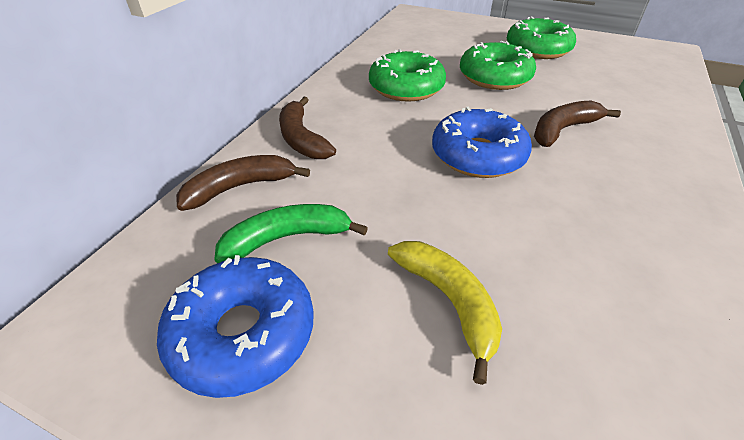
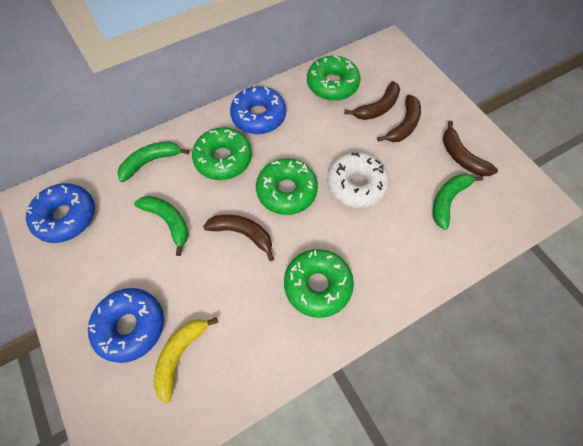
blue donut: 2 -> 3
brown banana: 3 -> 4
green banana: 1 -> 3
green donut: 3 -> 4
white donut: 0 -> 1

